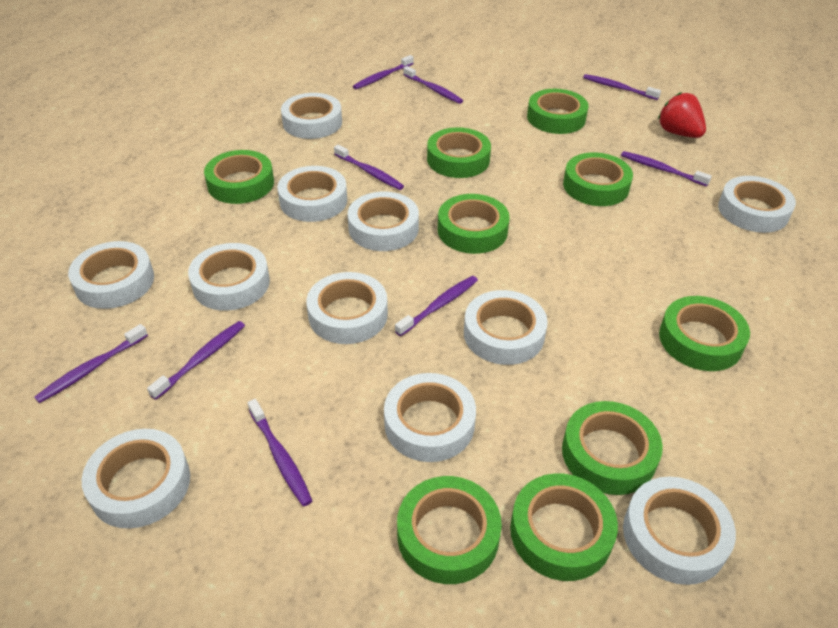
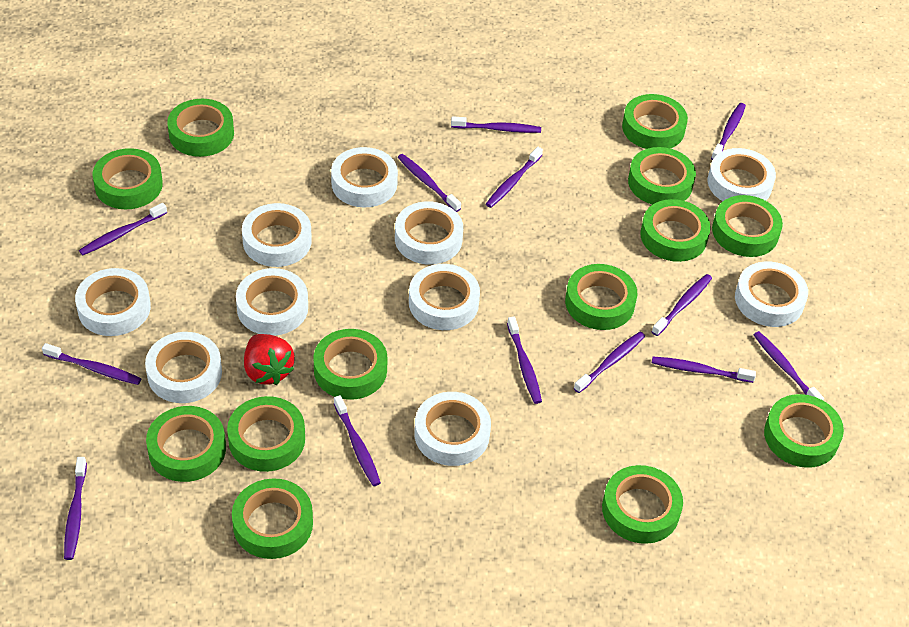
green tape: 9 -> 13
purple toothbrush: 9 -> 13
white tape: 11 -> 10

